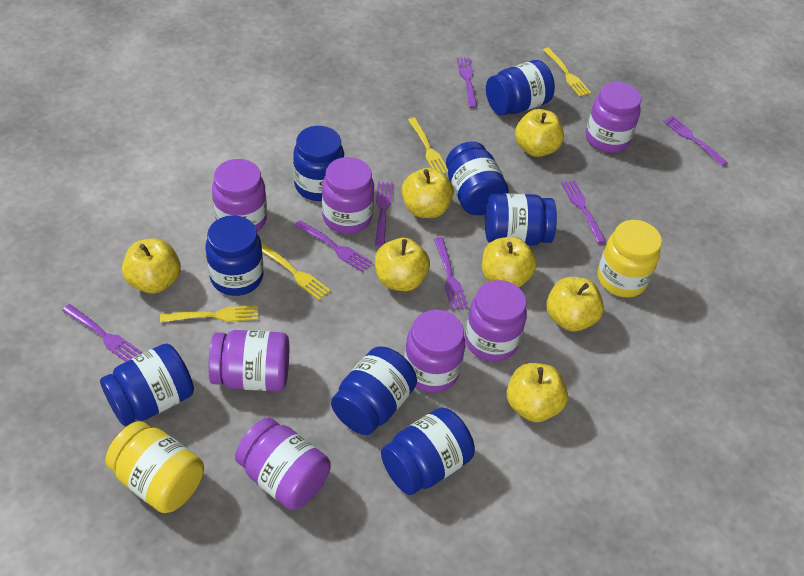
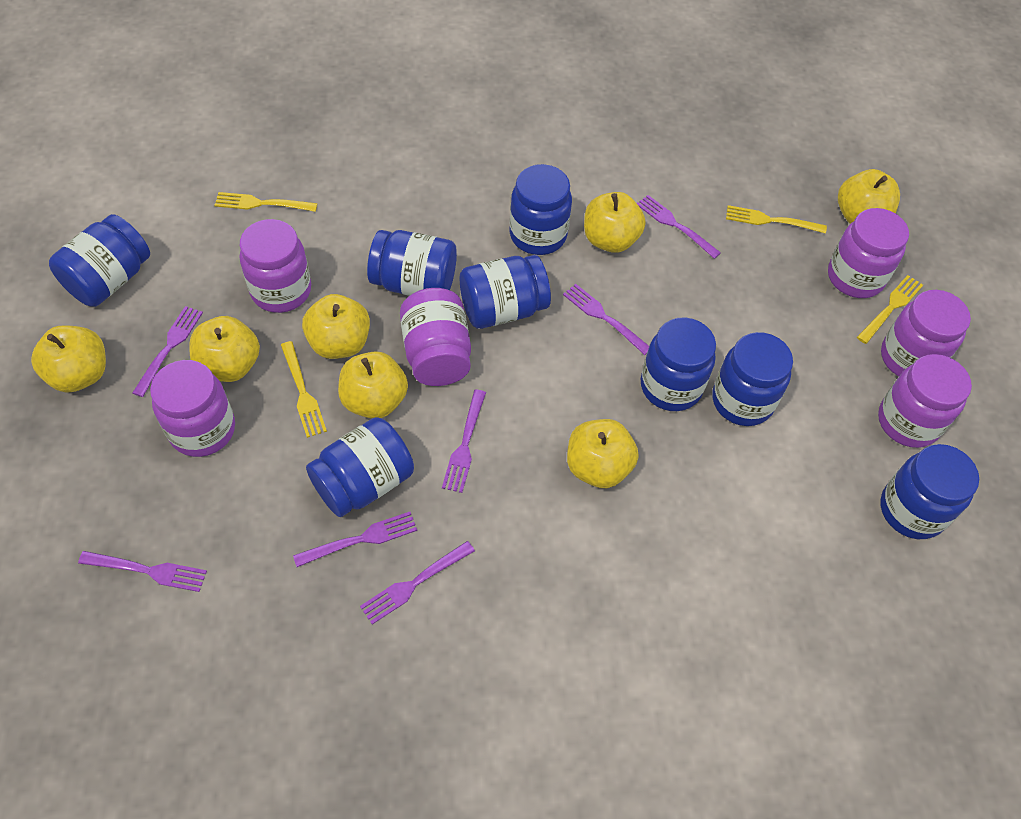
purple jar: 7 -> 6
yellow jar: 2 -> 0

